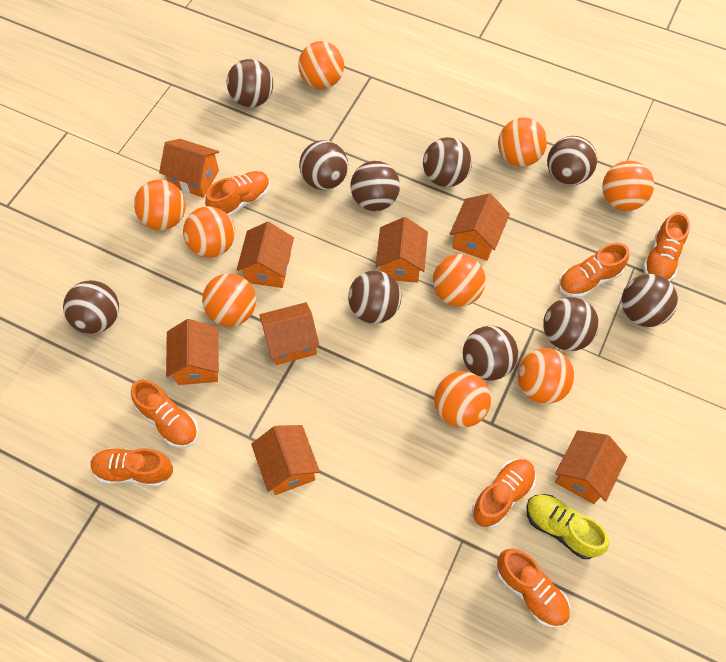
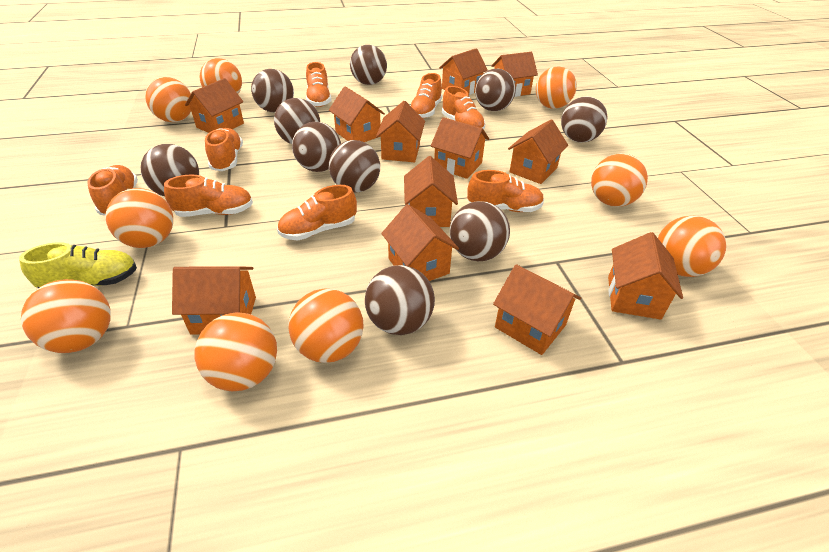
orange house: 8 -> 12
orange shoe: 7 -> 8

